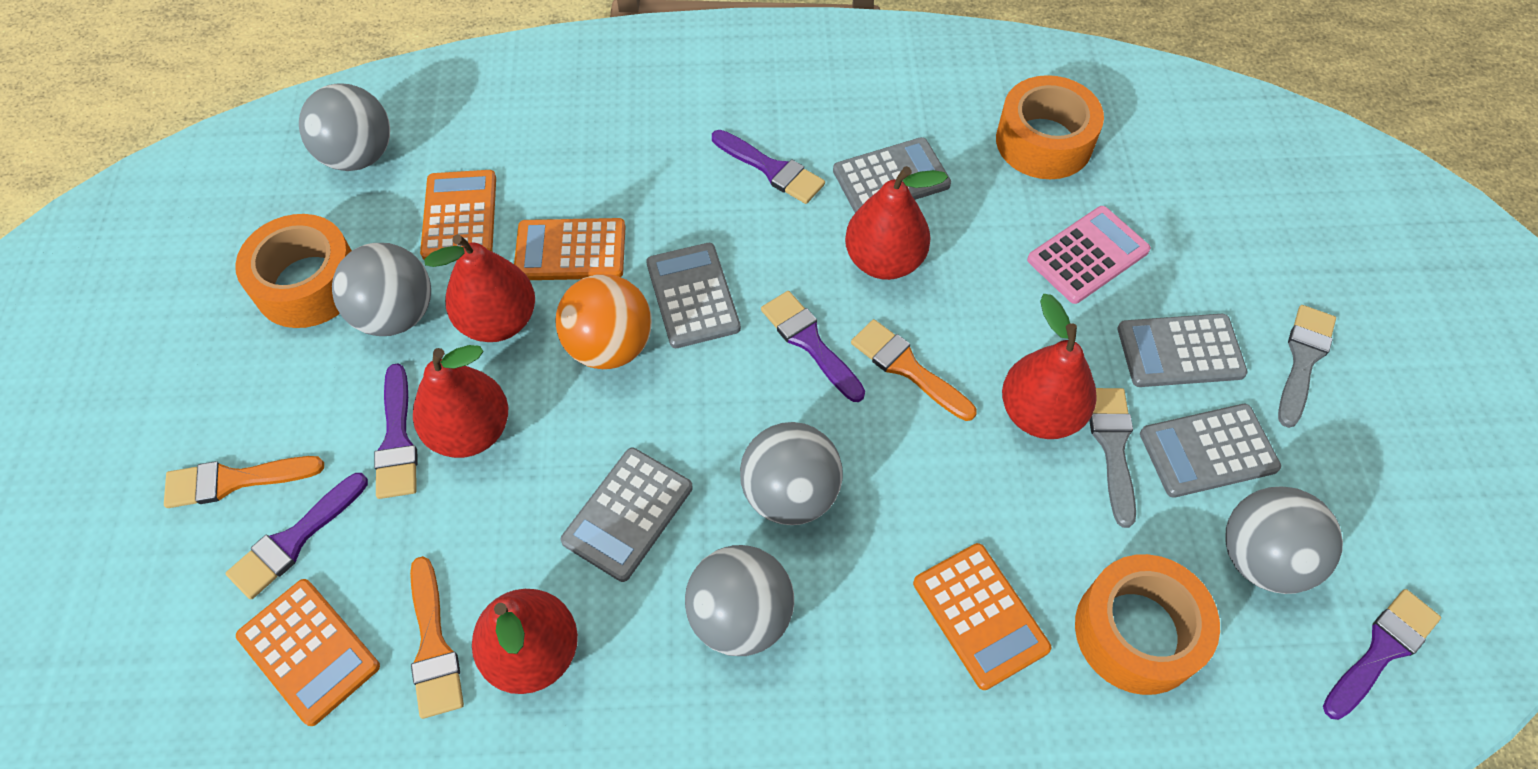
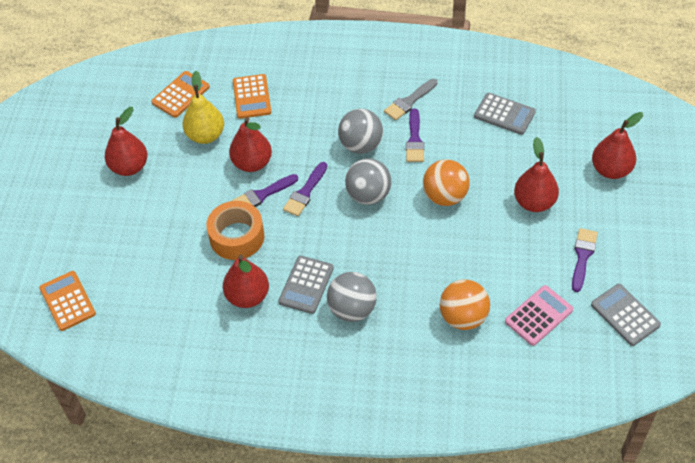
grey ball: 5 -> 3
grey brush: 2 -> 1
grey calculator: 5 -> 3
orange ball: 1 -> 2
orange brush: 3 -> 0
orange calculator: 4 -> 3
orange tape: 3 -> 1
purple brush: 5 -> 4
yellow pear: 0 -> 1

